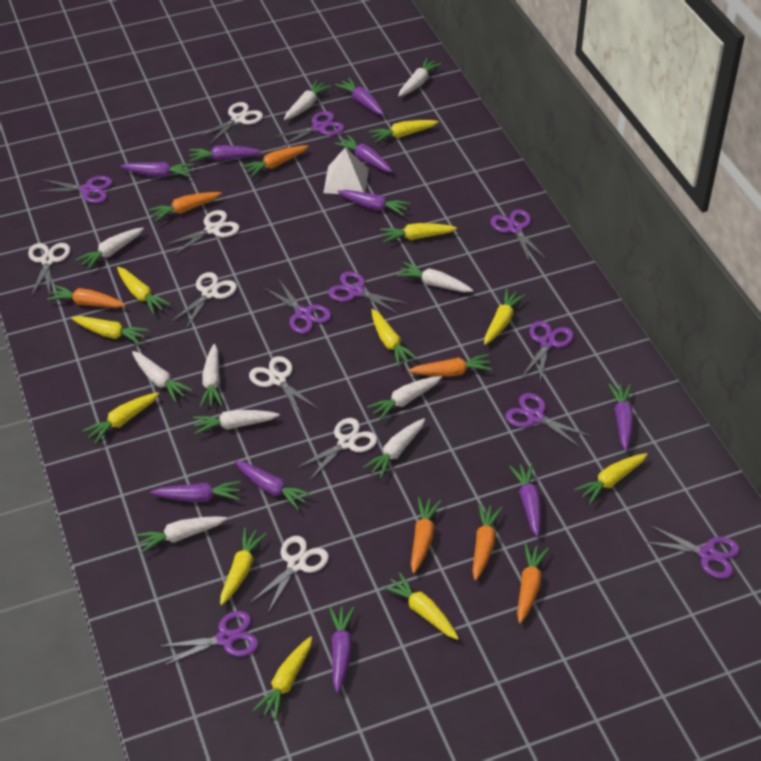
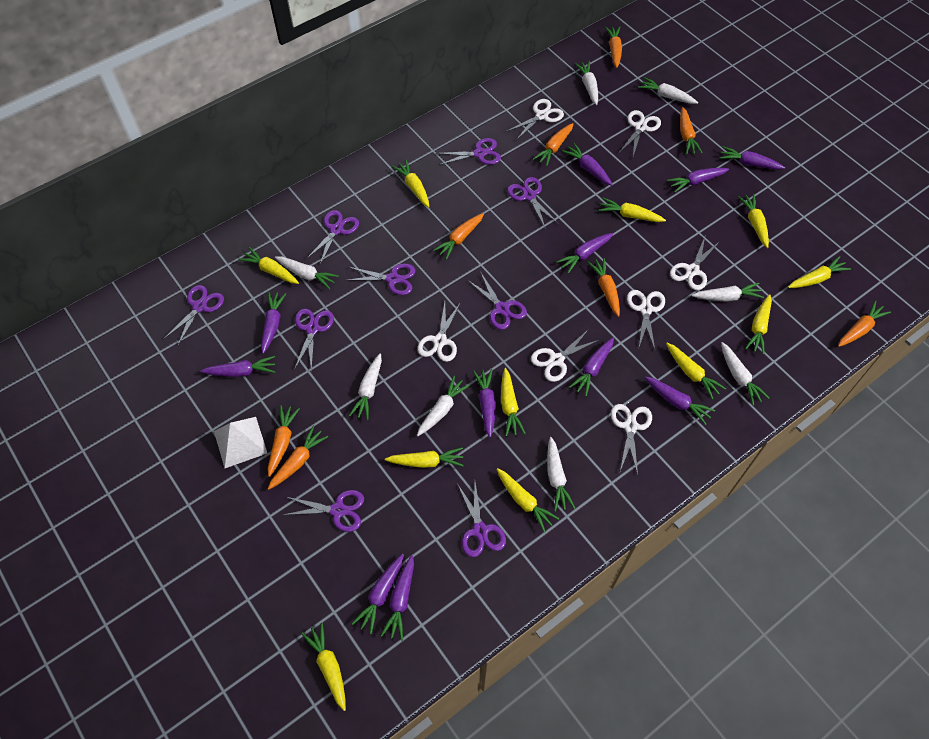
orange carrot: 7 -> 8
purple carrot: 10 -> 11
white carrot: 10 -> 8

